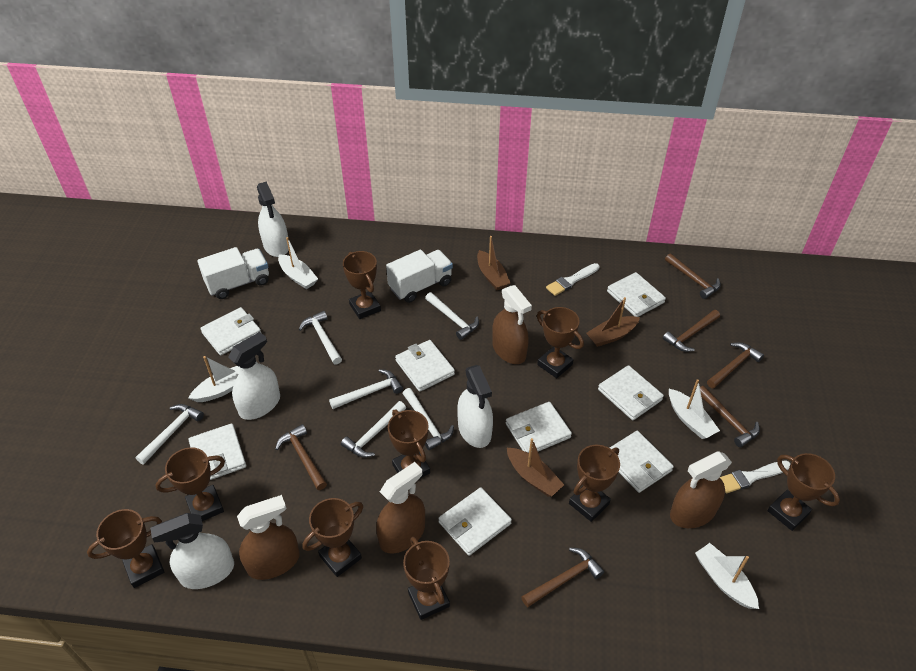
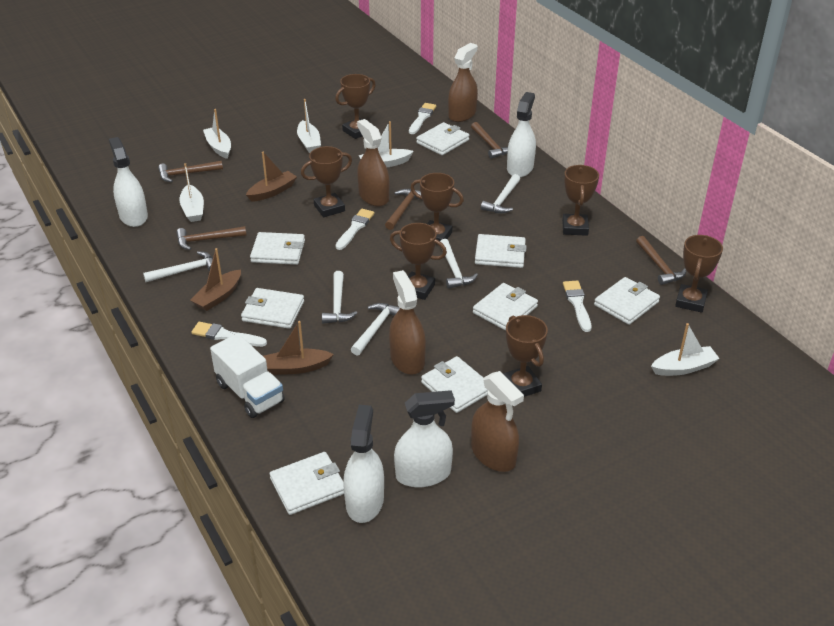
brown hammer: 6 -> 5
brown trophy: 9 -> 7
white boat: 4 -> 5
white brush: 2 -> 4
white hammer: 6 -> 5
white truck: 2 -> 1

